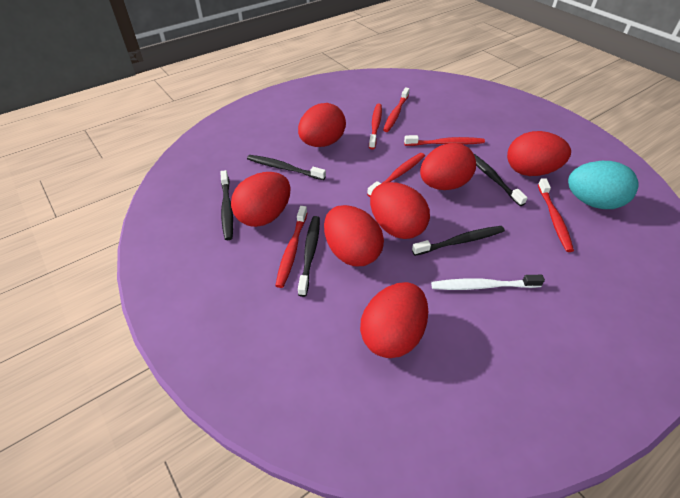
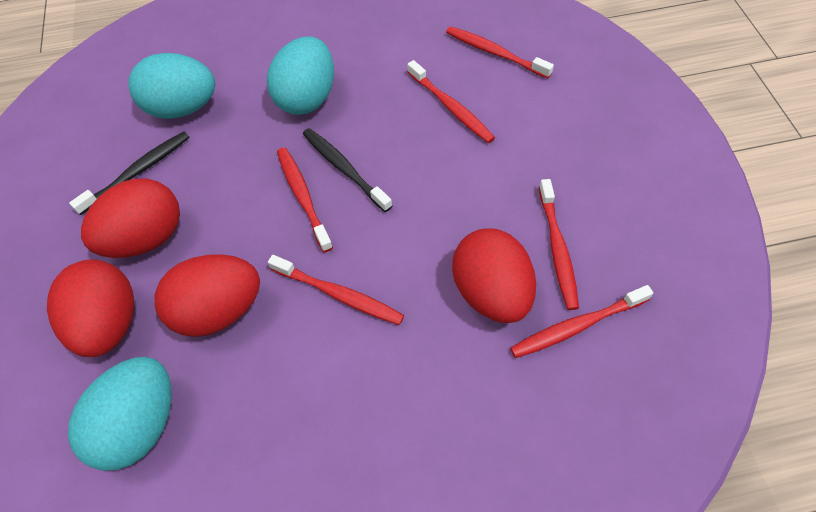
black toothbrush: 5 -> 2
red egg: 7 -> 4
turquoise egg: 1 -> 3
white toothbrush: 1 -> 0

